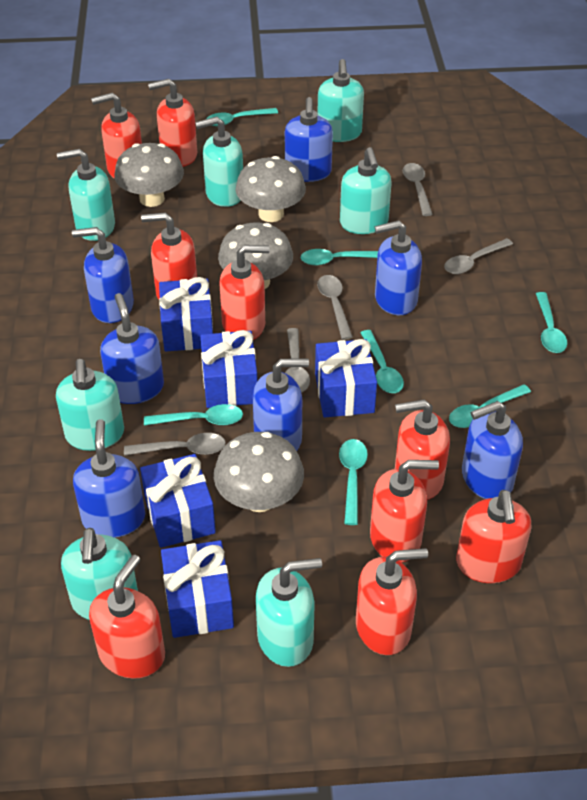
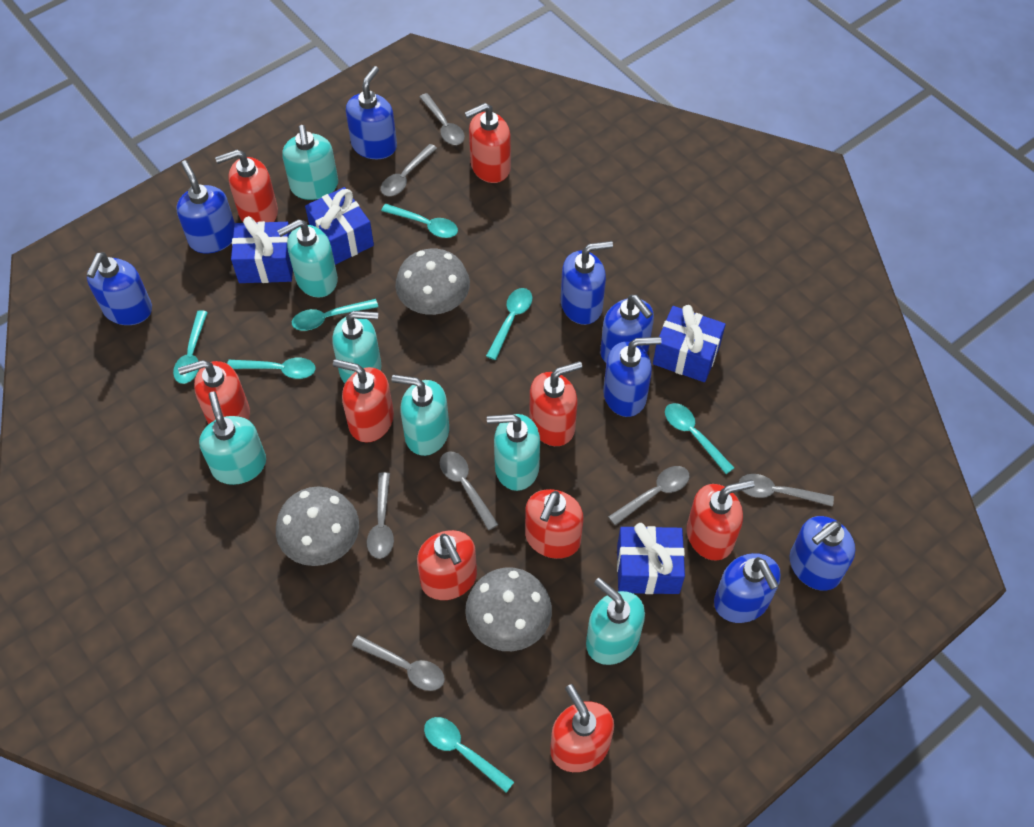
blue gift: 5 -> 4
blue soap dispenser: 7 -> 8
grey mushroom: 4 -> 3
grey spoon: 5 -> 7

